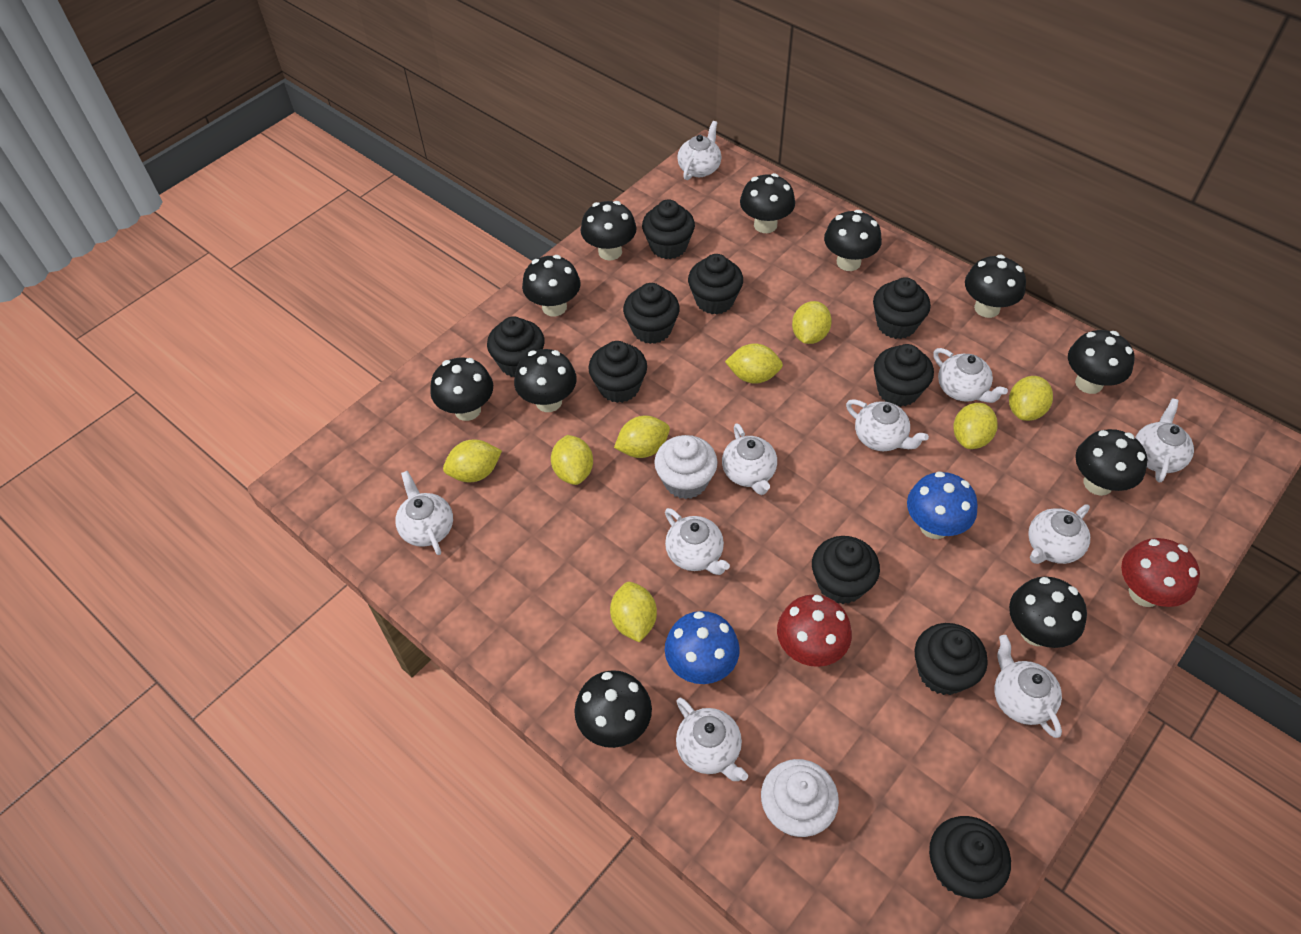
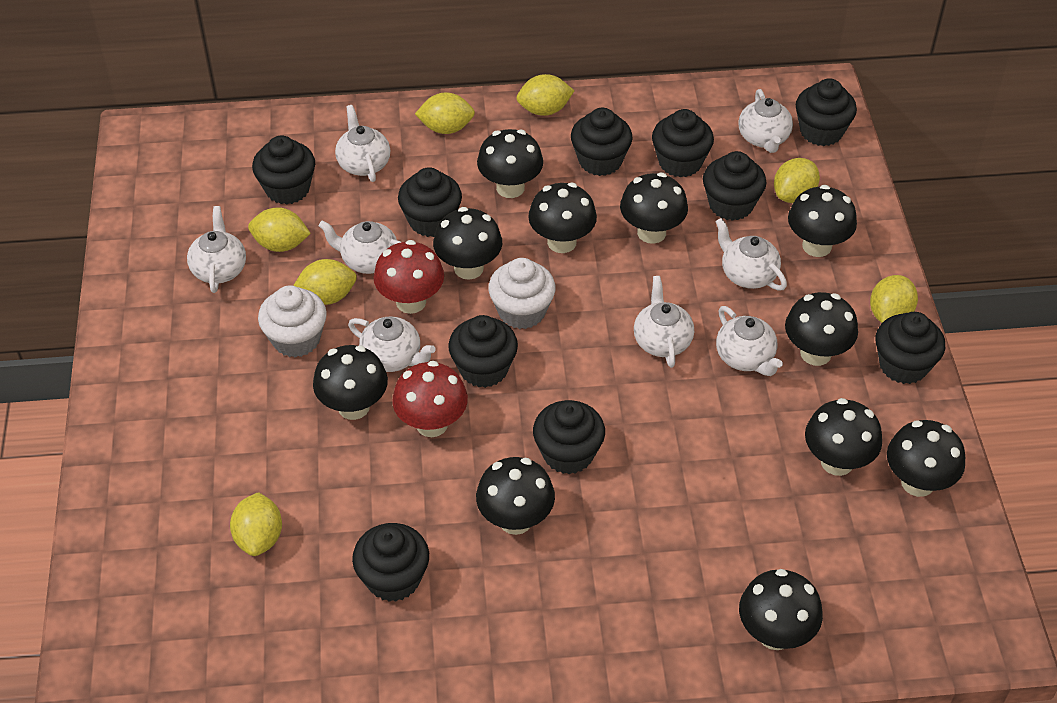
blue mushroom: 2 -> 0
white teapot: 10 -> 8
yellow lemon: 8 -> 7

